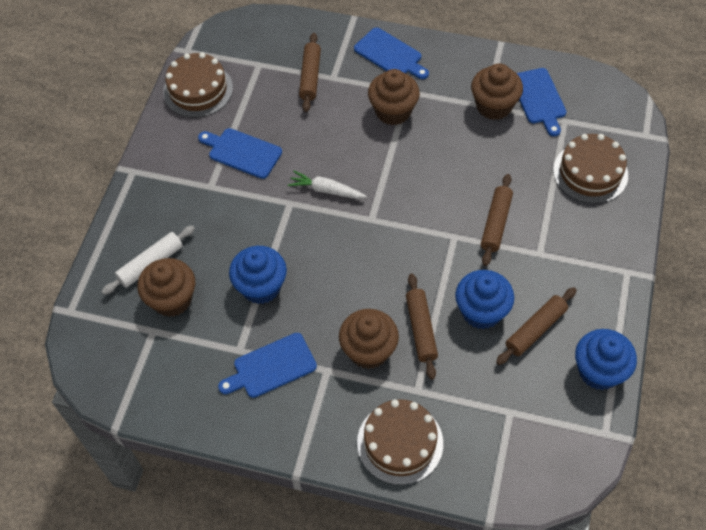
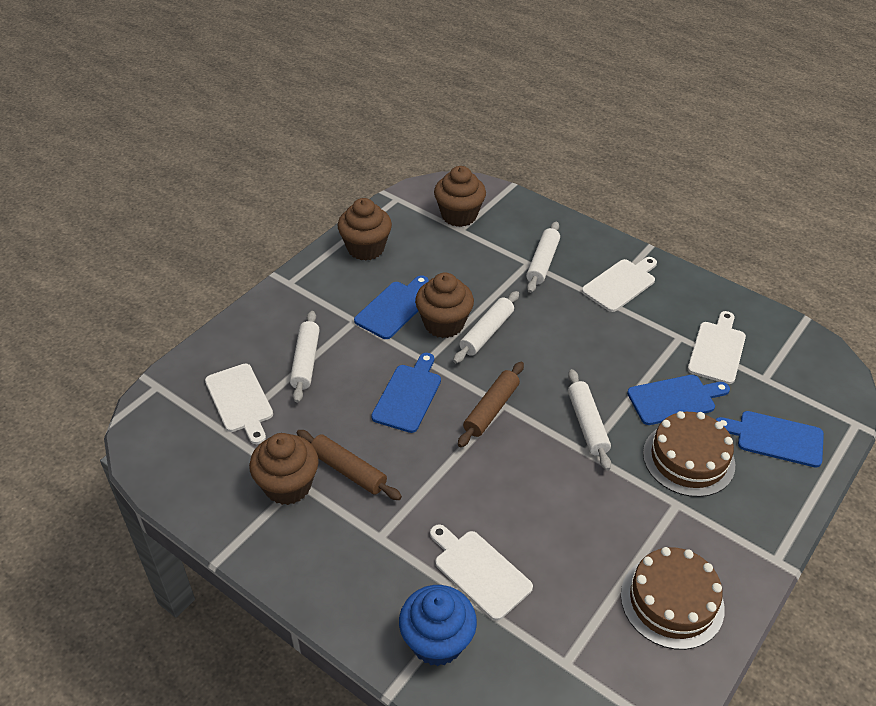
blue cupcake: 3 -> 1
brown cake: 3 -> 2
brown rolling pin: 4 -> 2
white carrot: 1 -> 0
white cutting board: 0 -> 4
white rolling pin: 1 -> 4

